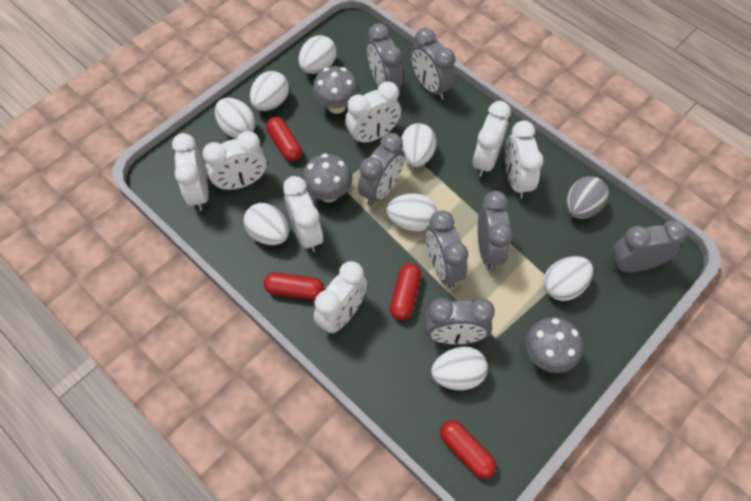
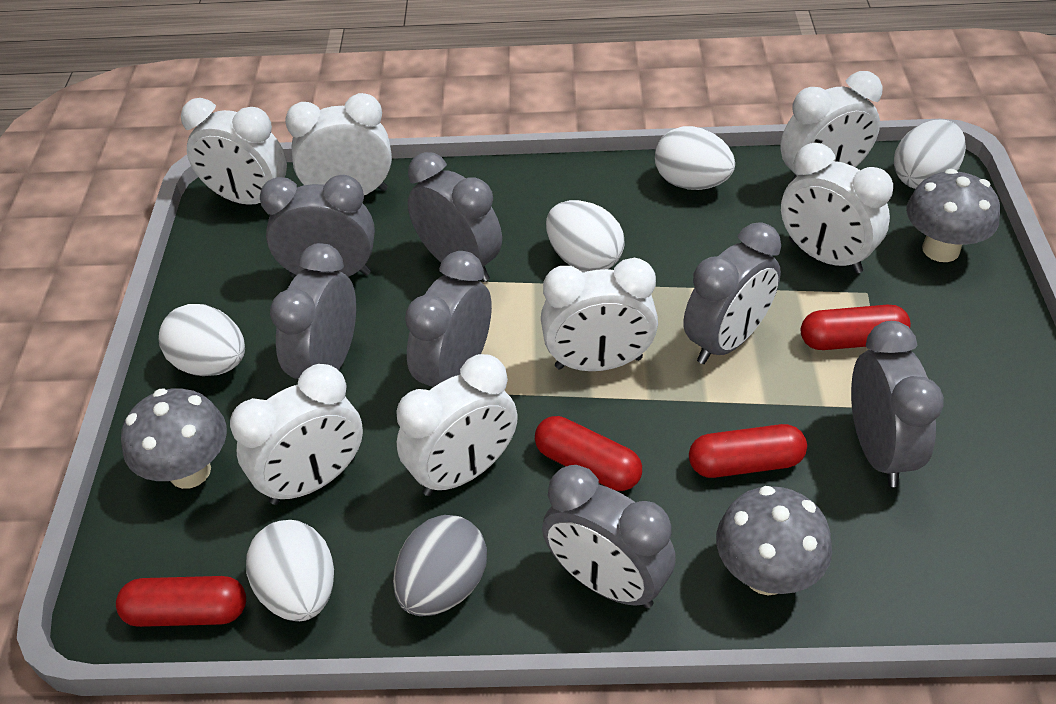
white egg: 8 -> 5

